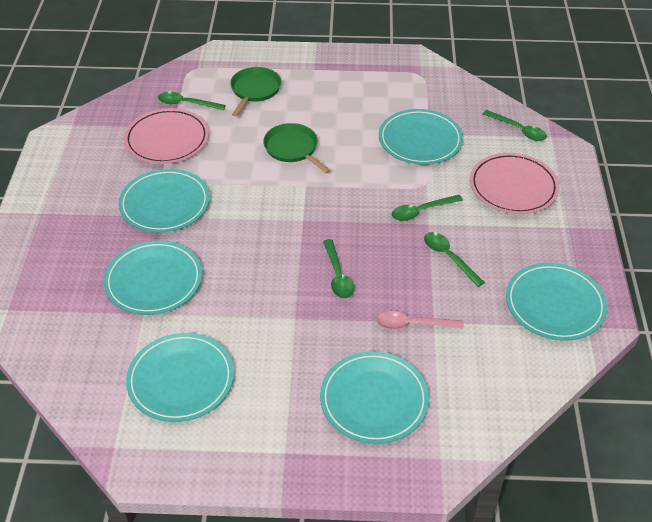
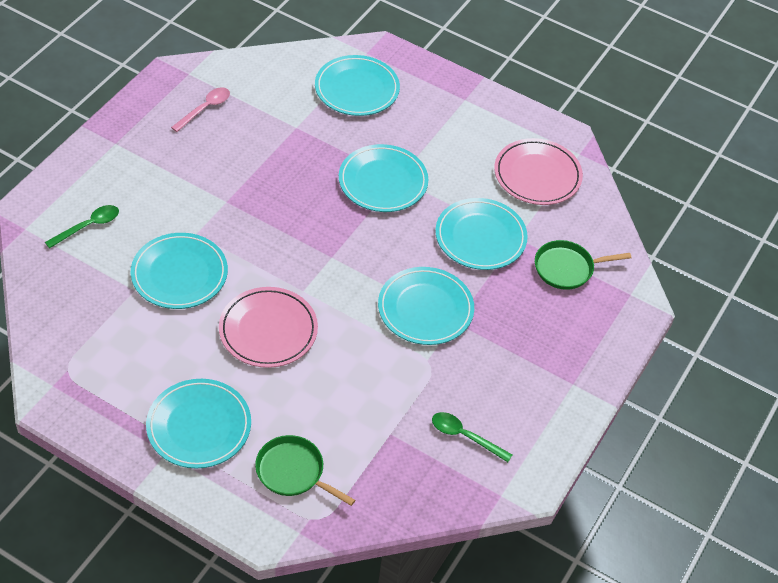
green spoon: 5 -> 2

